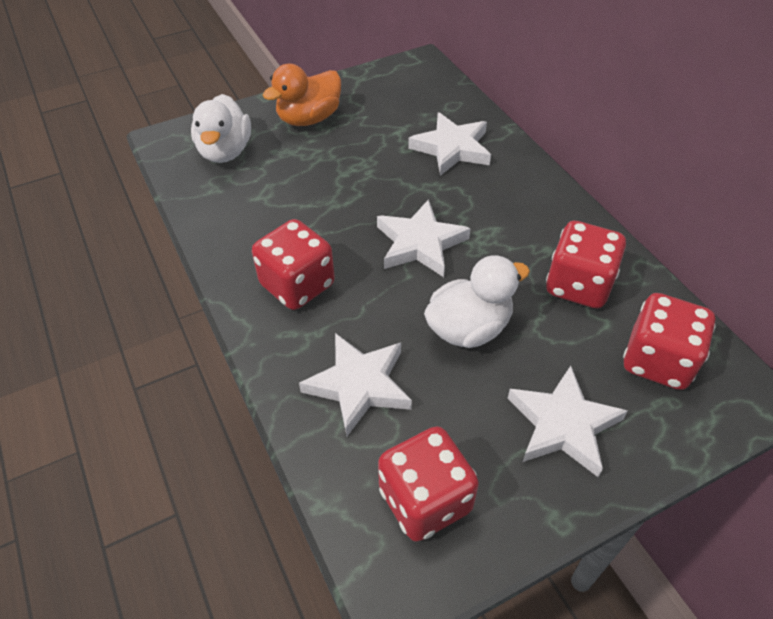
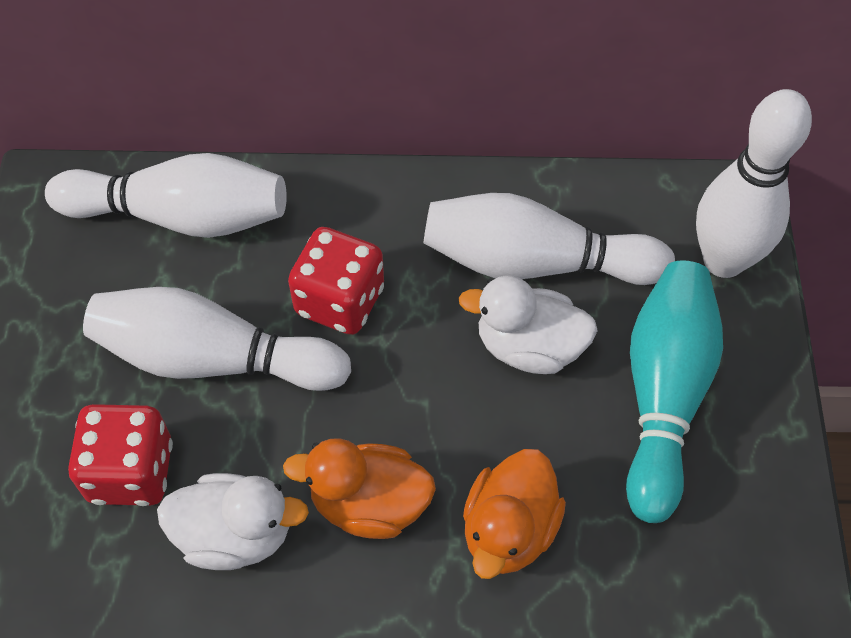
orange duck: 1 -> 2
red dice: 4 -> 2
turquoise bowling pin: 0 -> 1
white bowling pin: 0 -> 4
white star: 4 -> 0

